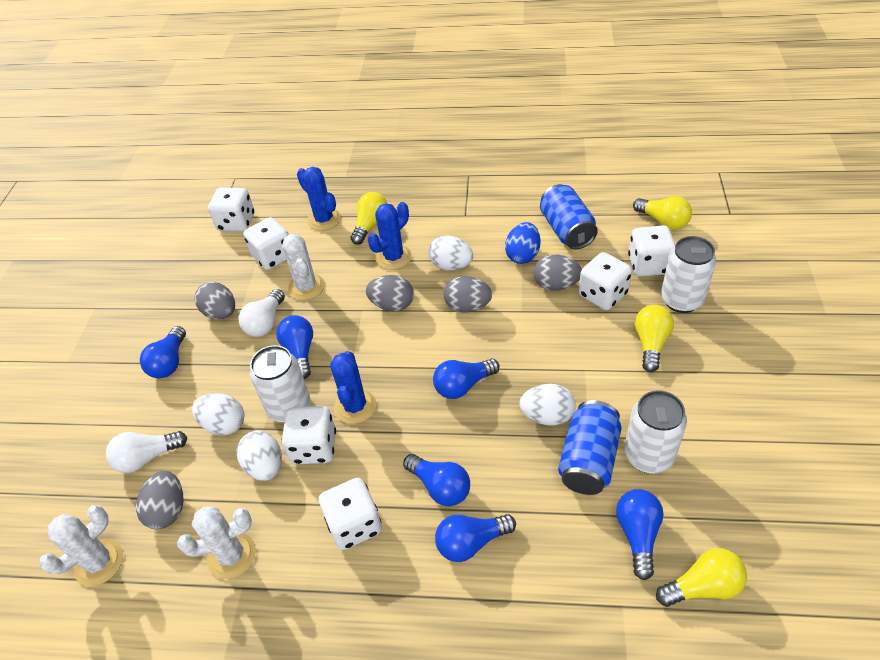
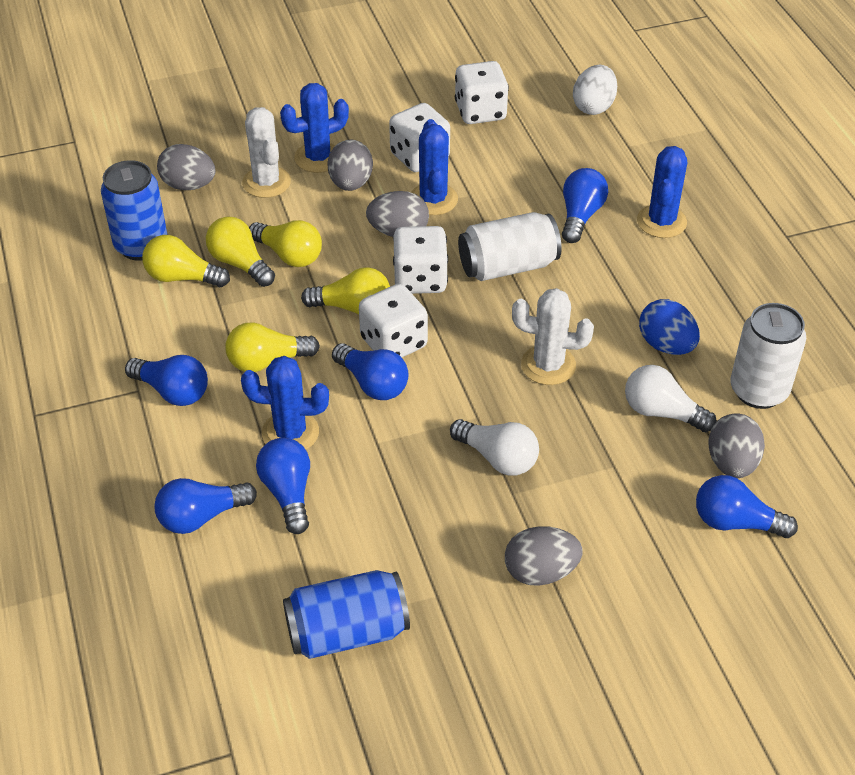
blue cactus: 3 -> 4
white cactus: 3 -> 2
white can: 3 -> 2
white dice: 6 -> 4
white egg: 4 -> 1
yellow light bulb: 4 -> 5

